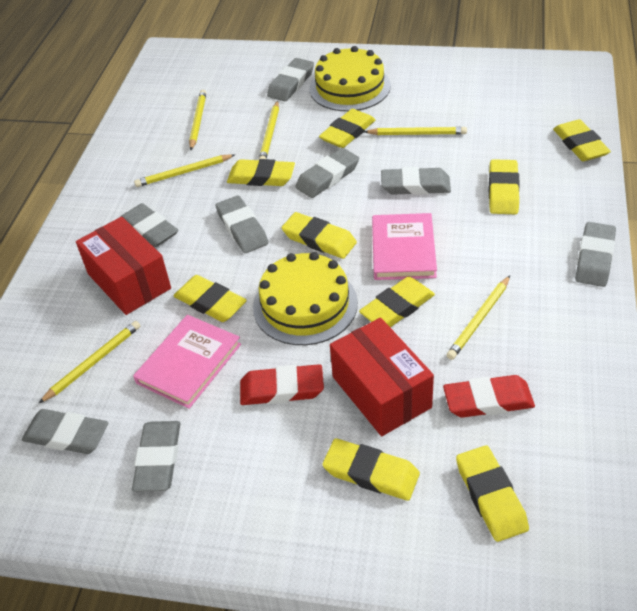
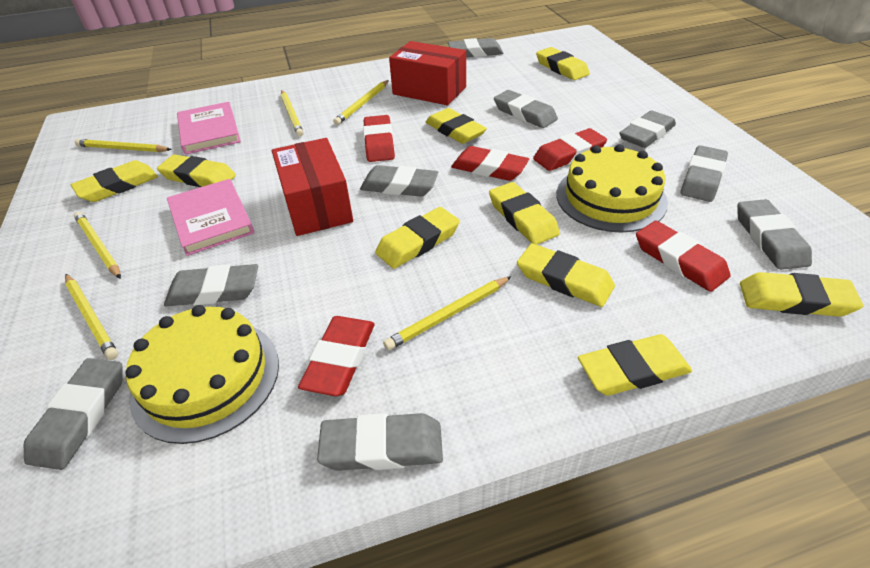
grey eraser: 8 -> 9
red eraser: 2 -> 5

